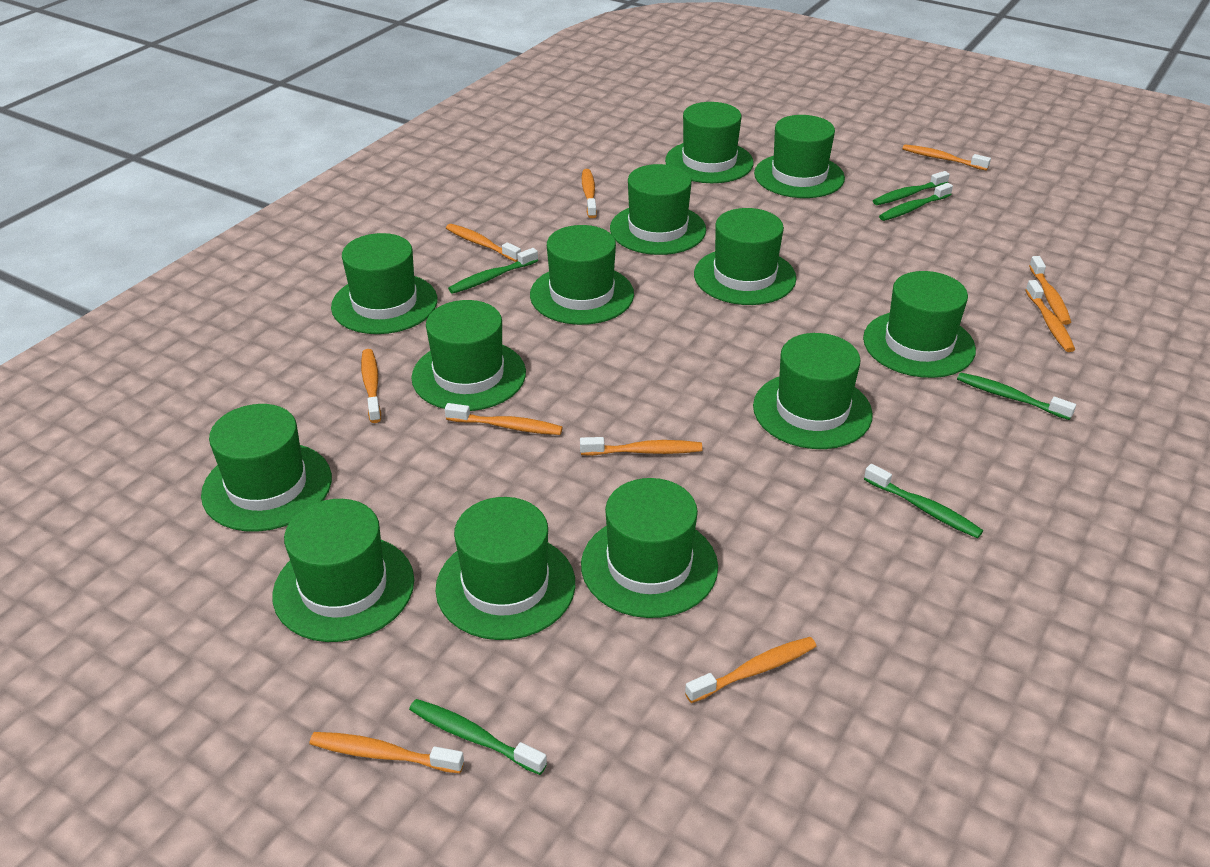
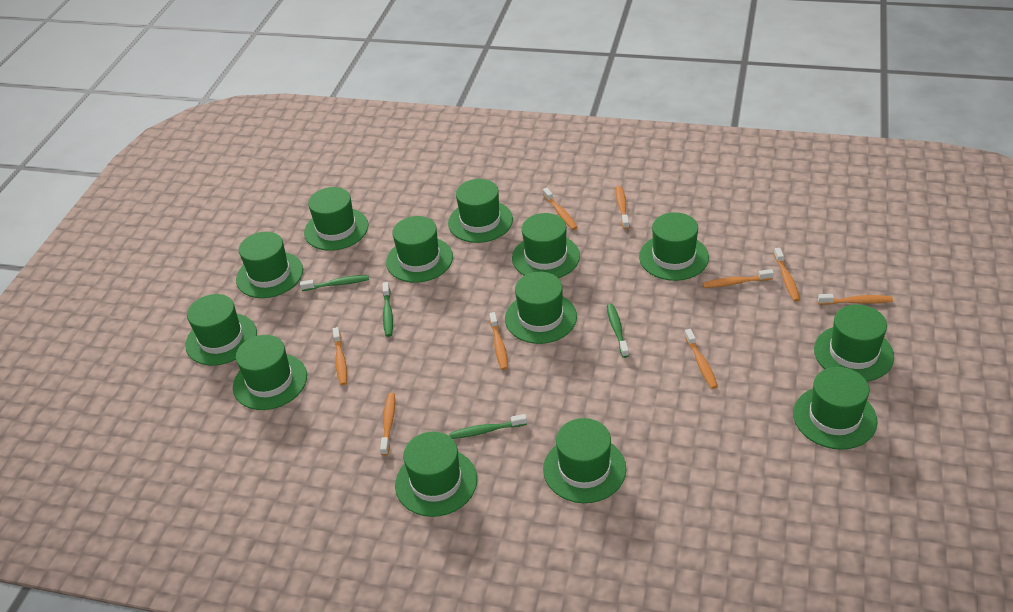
green toothbrush: 6 -> 4
orange toothbrush: 10 -> 9

